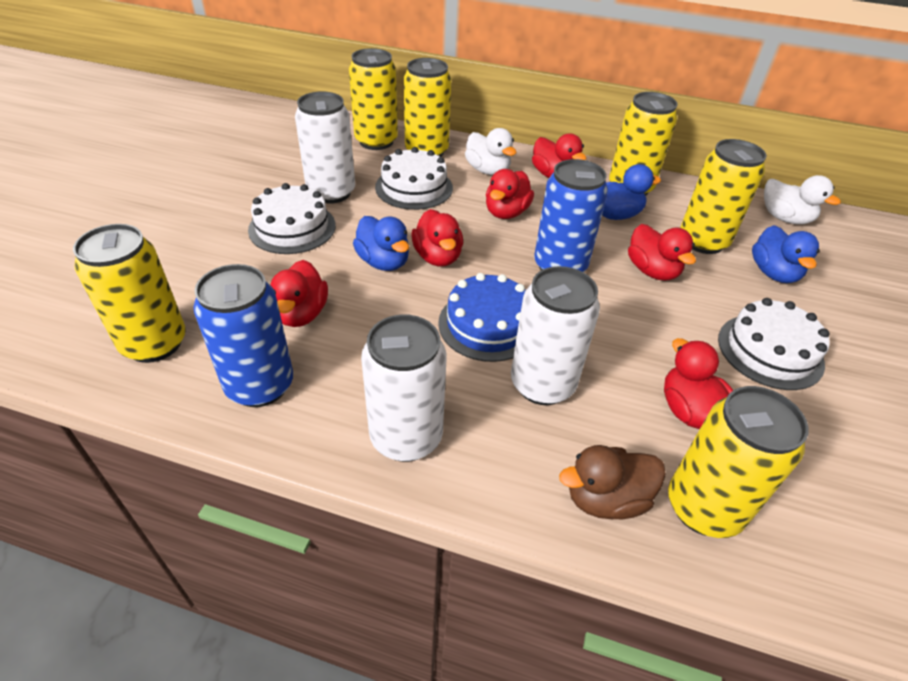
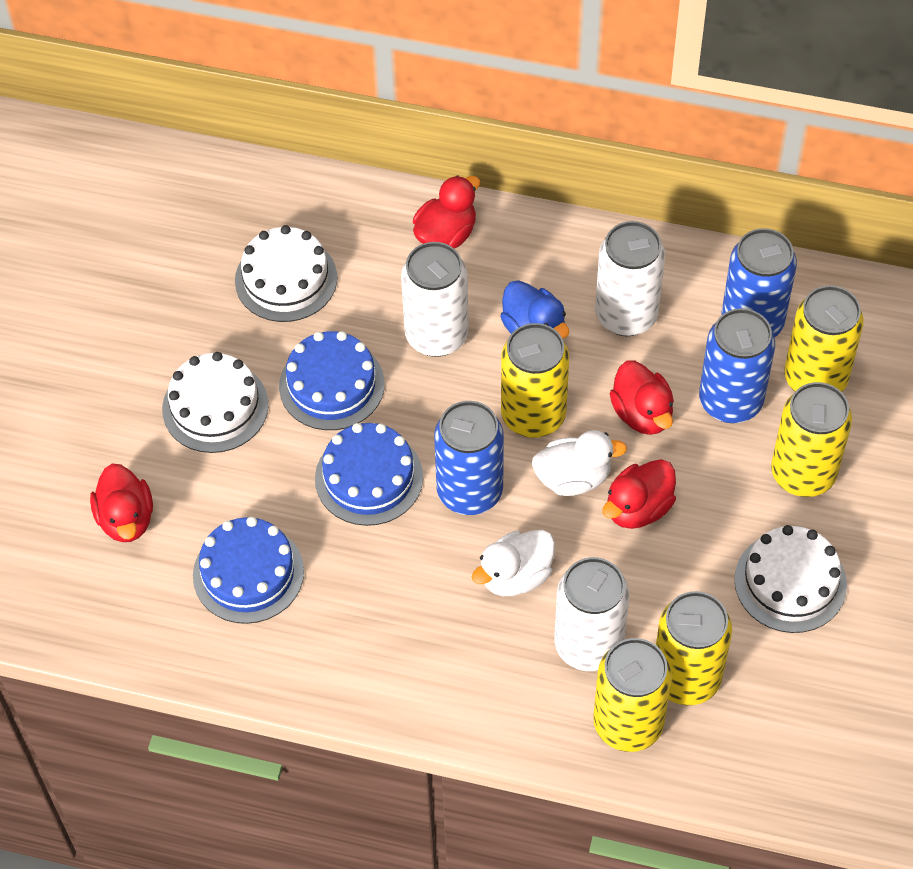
blue cake: 1 -> 3
blue can: 2 -> 3
blue duck: 3 -> 1
brown duck: 1 -> 0
red duck: 6 -> 4
yellow can: 6 -> 5

